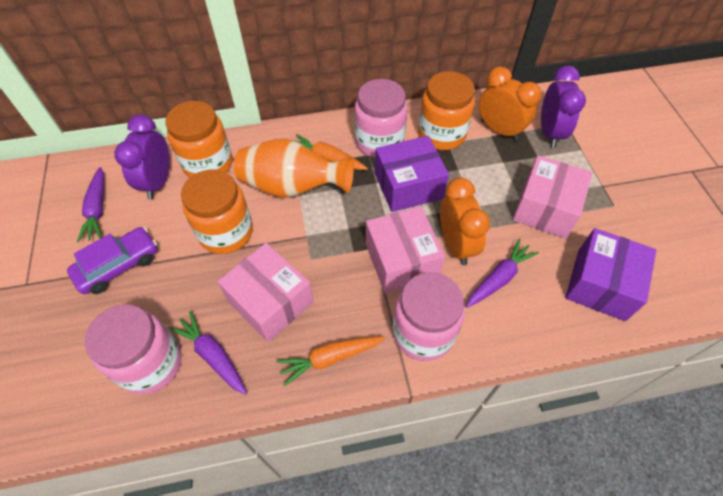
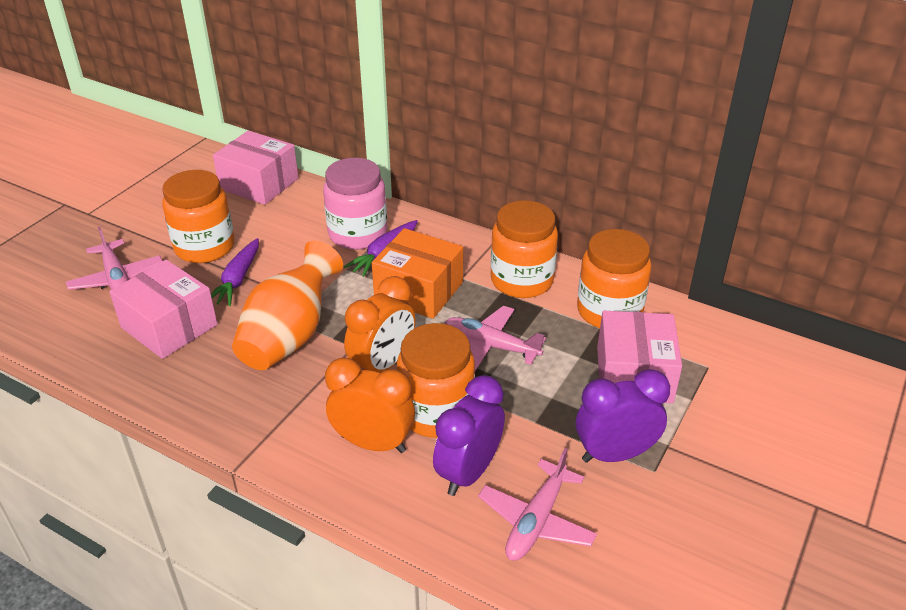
orange box: 0 -> 1
orange carrot: 2 -> 0
orange jar: 3 -> 4
pink jar: 3 -> 1
pink plane: 0 -> 3
purple box: 2 -> 0
purple car: 1 -> 0
purple carrot: 3 -> 2

